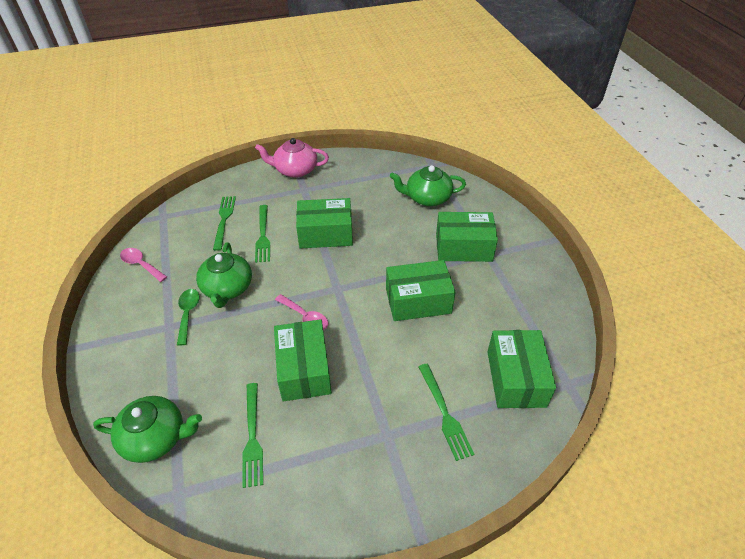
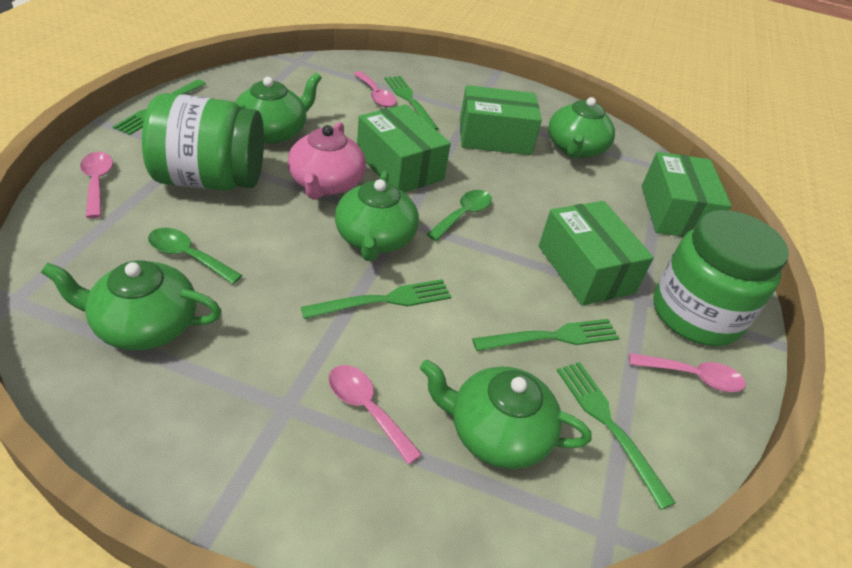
green box: 5 -> 4
green fork: 4 -> 5
green jar: 0 -> 2
green spoon: 1 -> 2
green teapot: 3 -> 5
pink spoon: 2 -> 4

